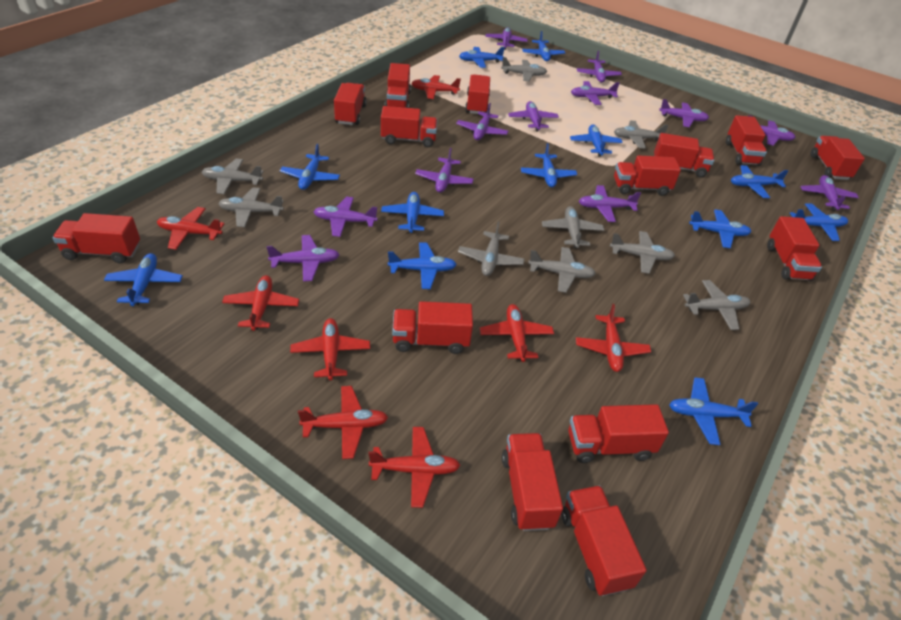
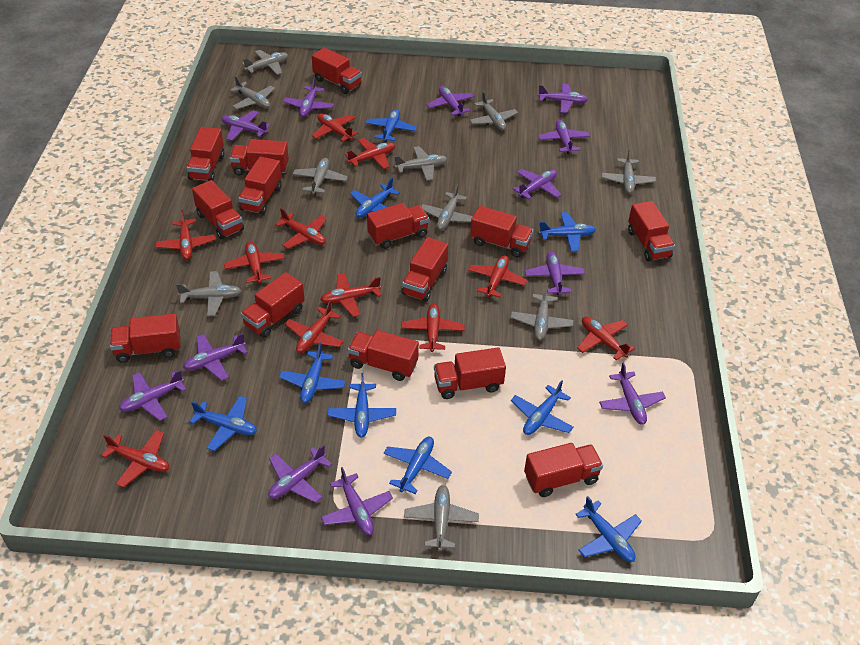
blue plane: 12 -> 9
grey plane: 9 -> 10
red plane: 8 -> 11

